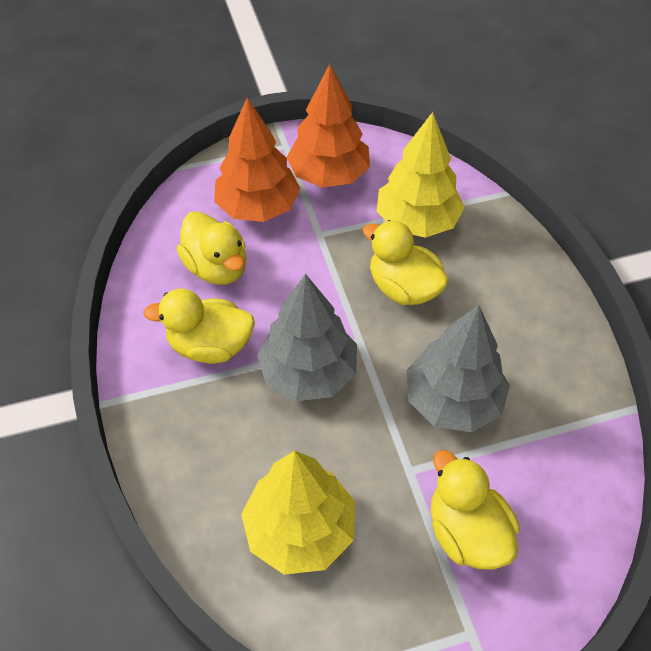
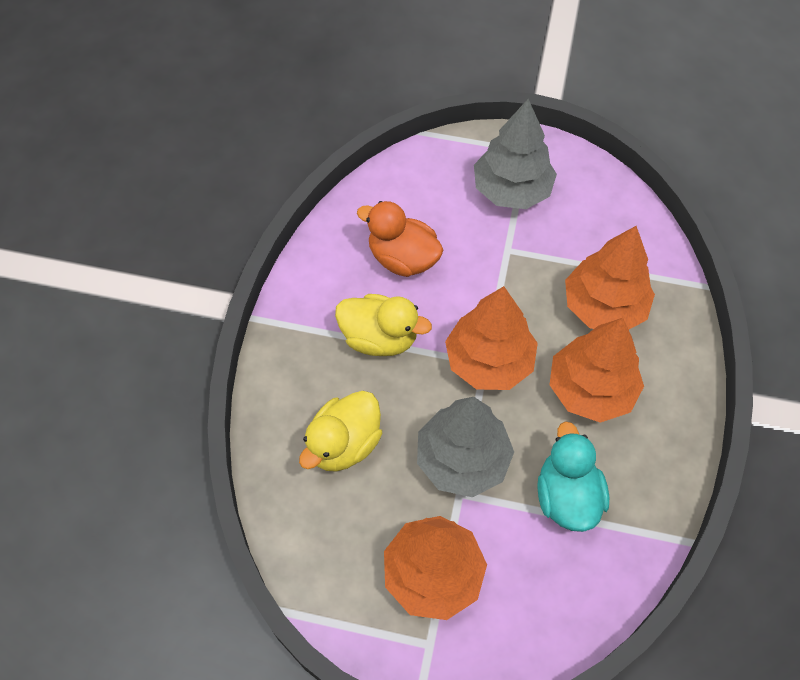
orange duck: 0 -> 1
orange tree: 2 -> 4
turquoise duck: 0 -> 1
yellow duck: 4 -> 2
yellow tree: 2 -> 0

